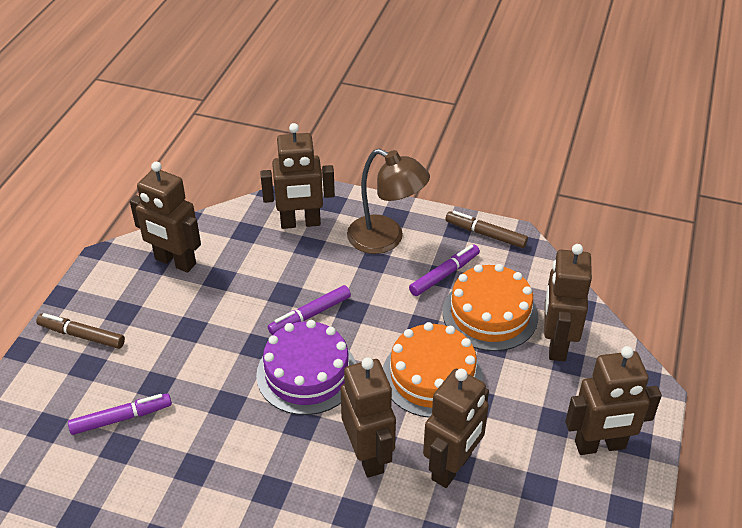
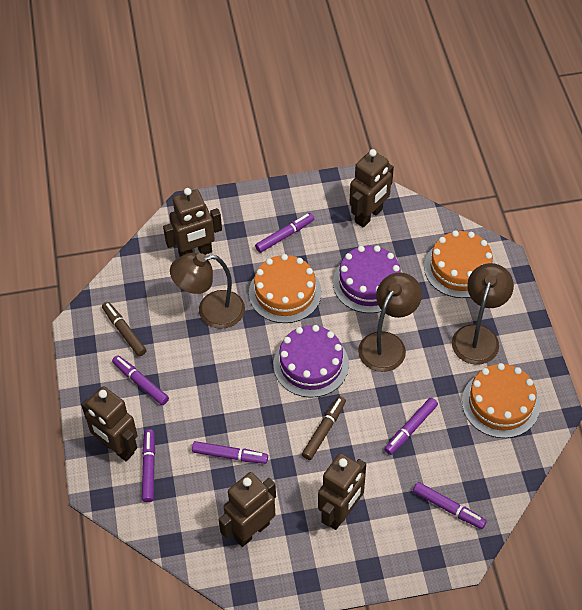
brown lamp: 1 -> 3
brown robot: 6 -> 5
orange cake: 2 -> 3
purple cake: 1 -> 2
purple marker: 3 -> 6

